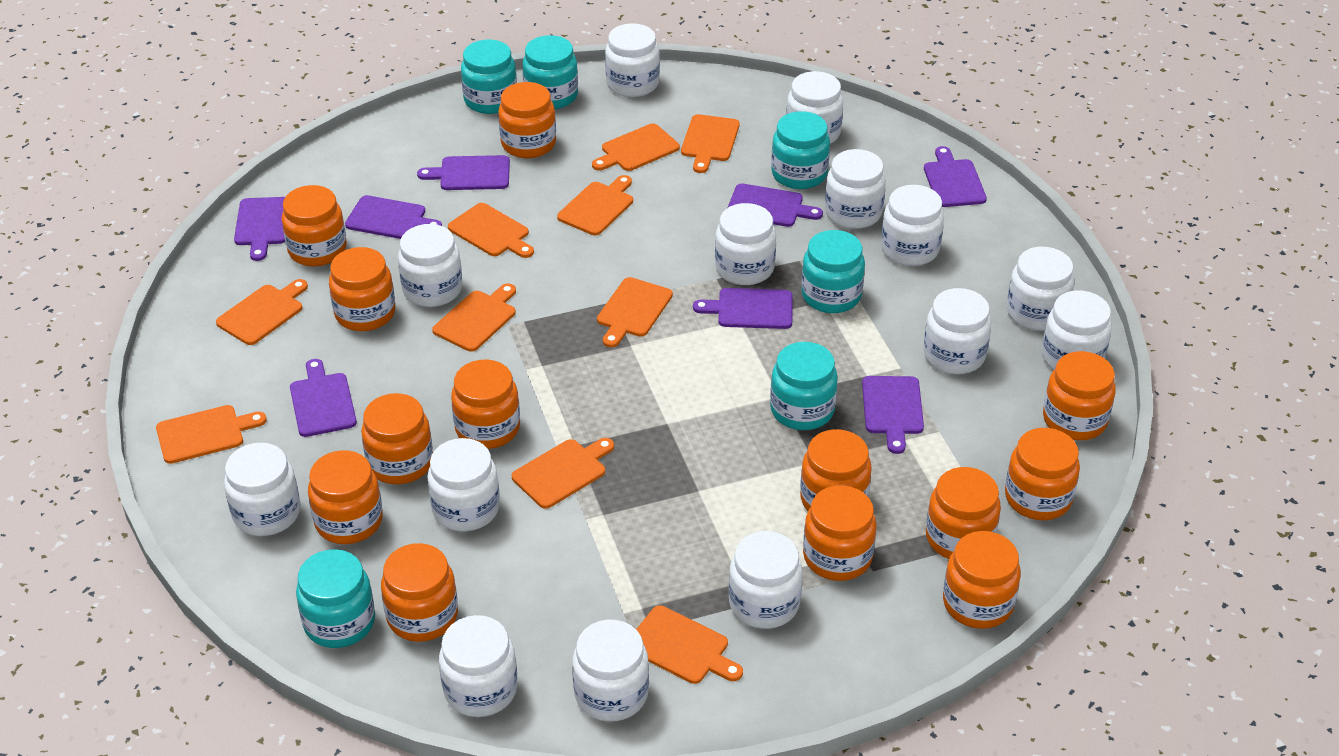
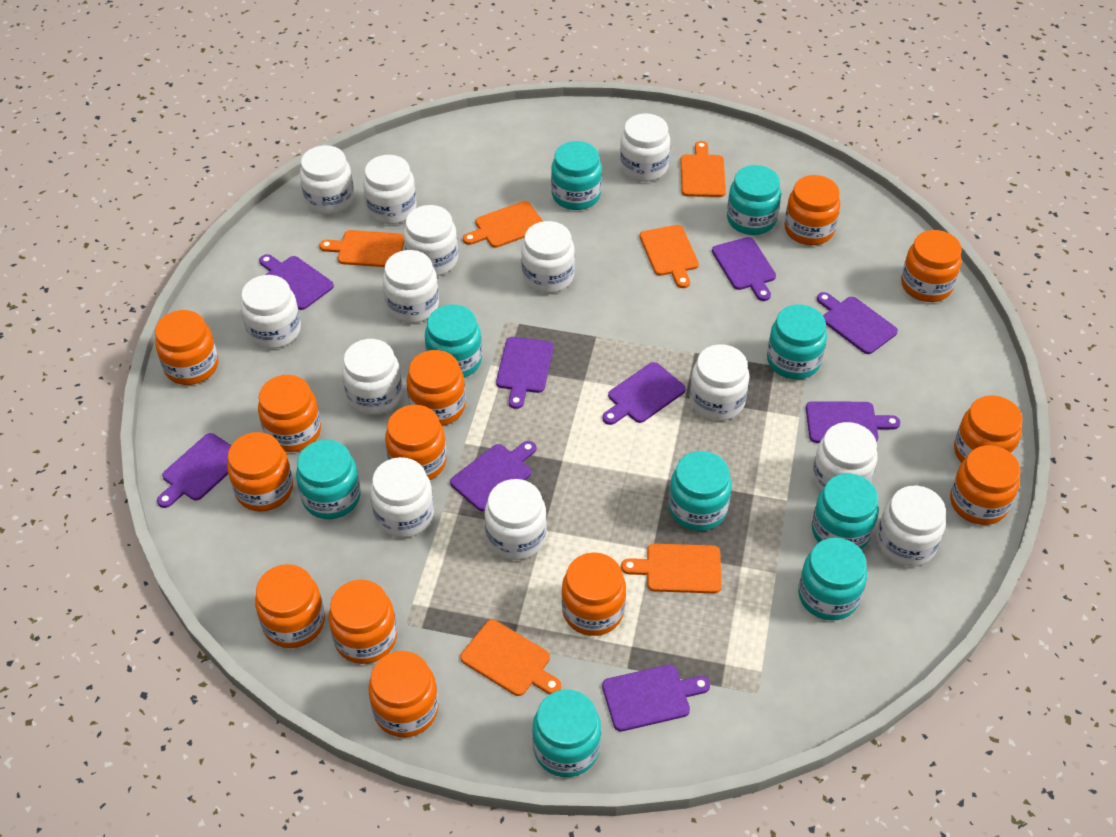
orange cutting board: 10 -> 6
purple cutting board: 8 -> 9
turquoise jar: 6 -> 9
white jar: 14 -> 13

